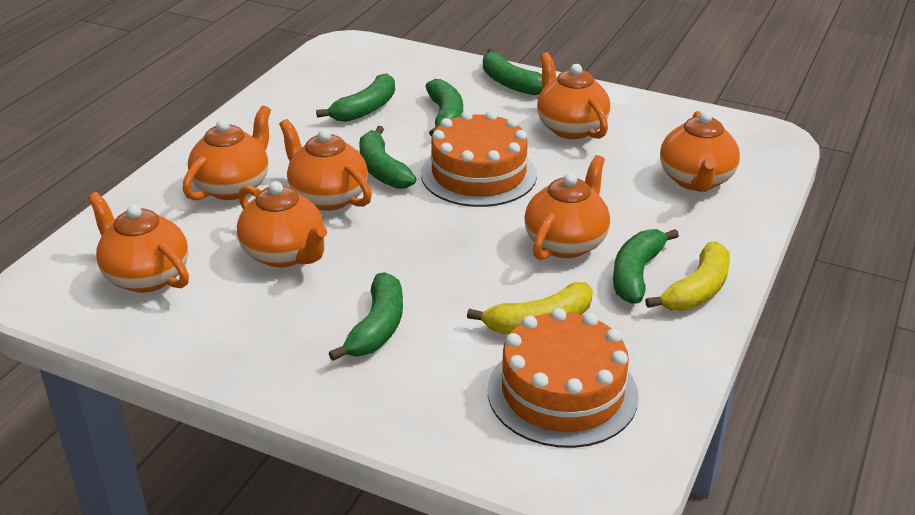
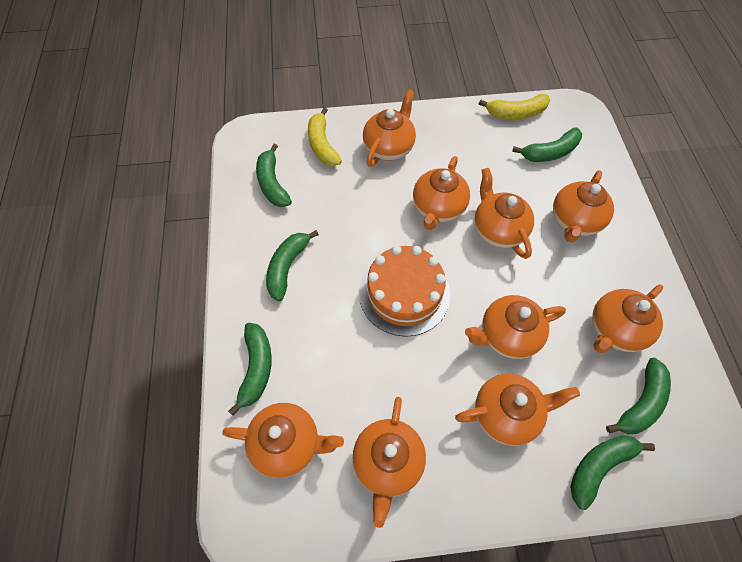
orange cake: 2 -> 1
orange teapot: 7 -> 9

